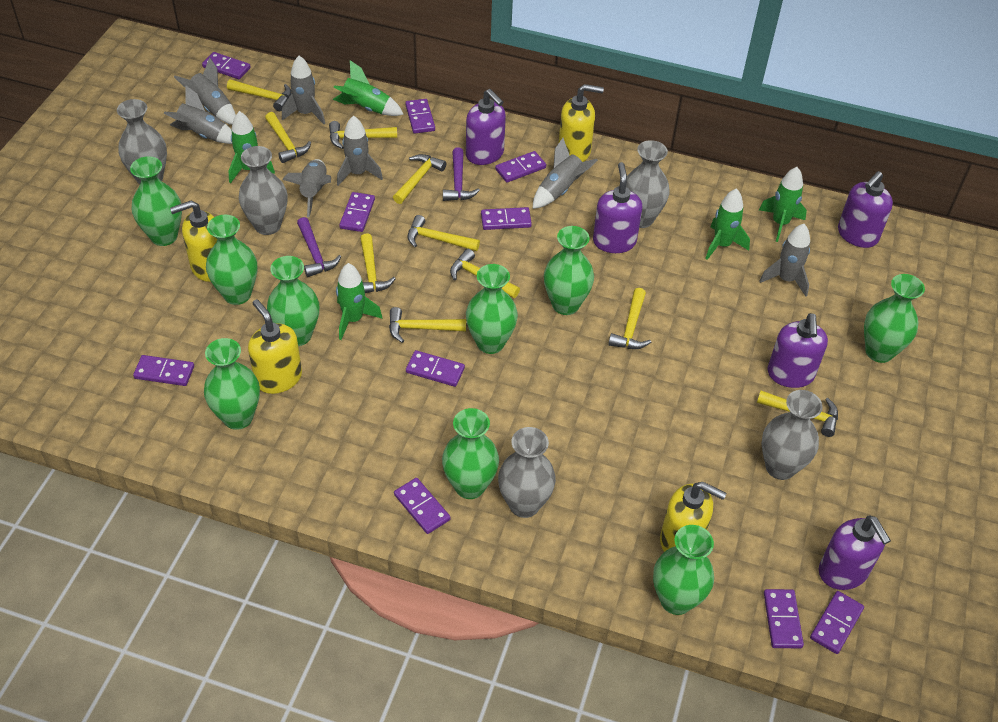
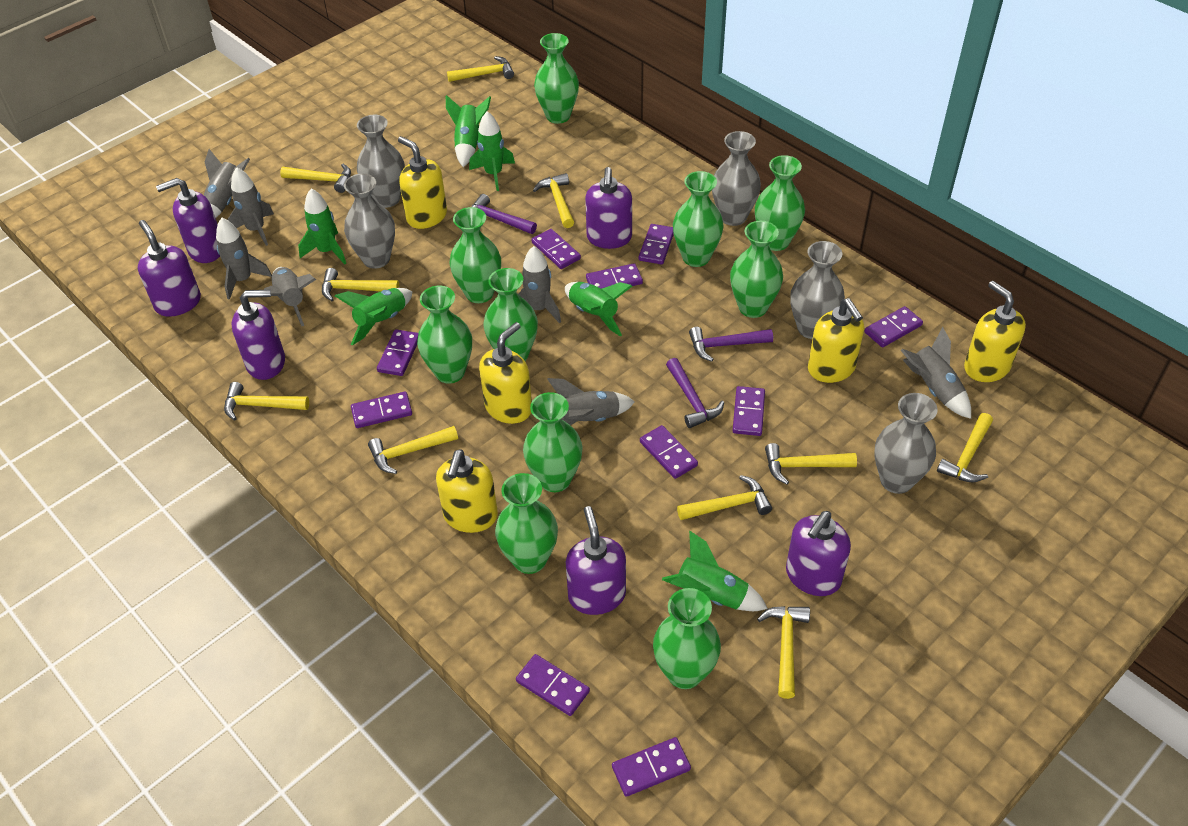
green rocket: 5 -> 6
green vase: 9 -> 10
purple hammer: 2 -> 3
purple soap dispenser: 5 -> 6
yellow soap dispenser: 4 -> 5

